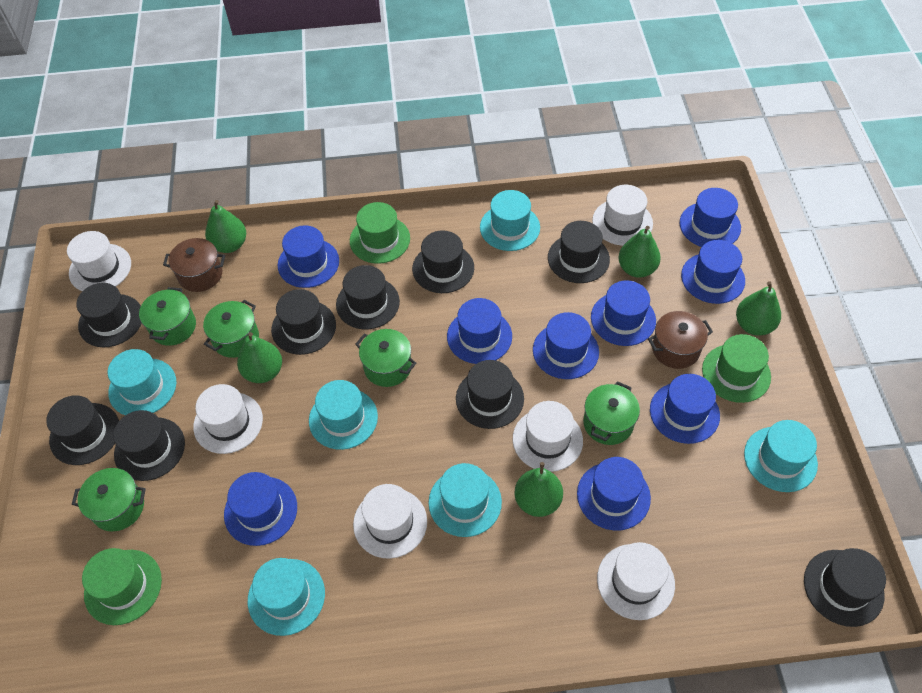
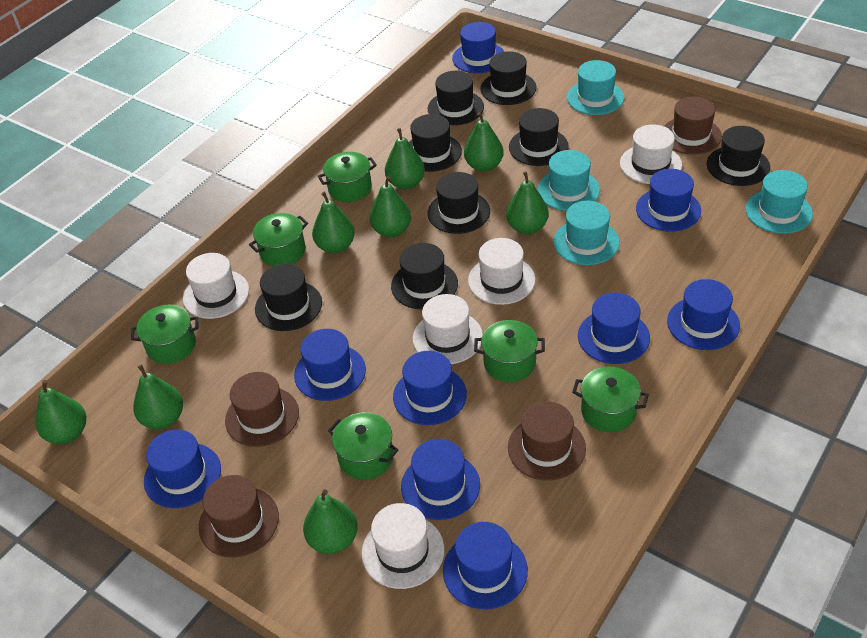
black hat: 9 -> 8
brown hat: 0 -> 4
brown pot: 2 -> 0
green hat: 3 -> 0
green pear: 5 -> 8
green pot: 5 -> 6
turquoise hat: 6 -> 4
white hat: 6 -> 5

